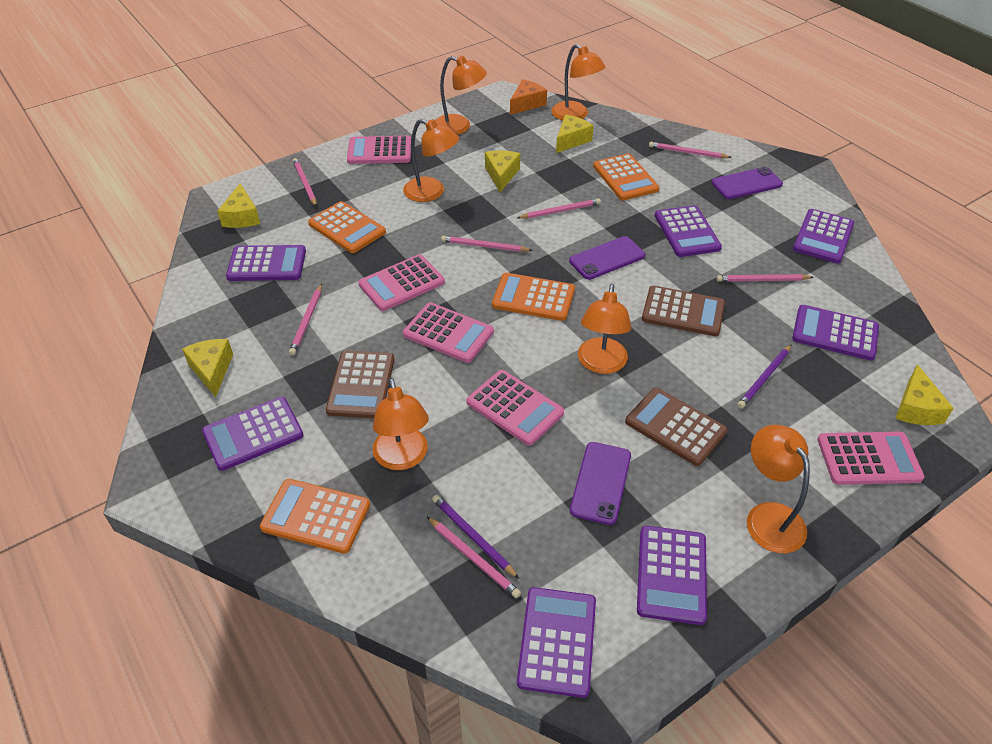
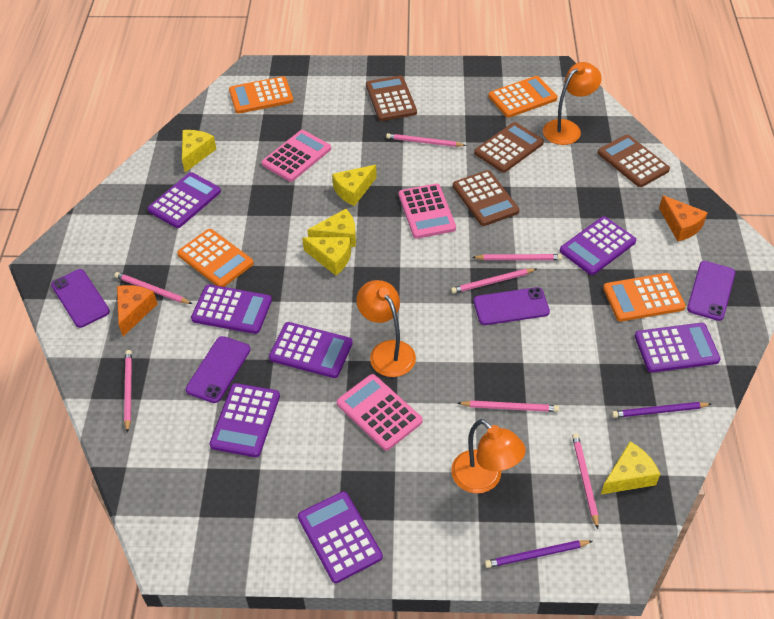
brown calculator: 3 -> 4
orange cheese: 1 -> 2
orange lamp: 6 -> 3
pink calculator: 5 -> 3
purple phone: 3 -> 4

